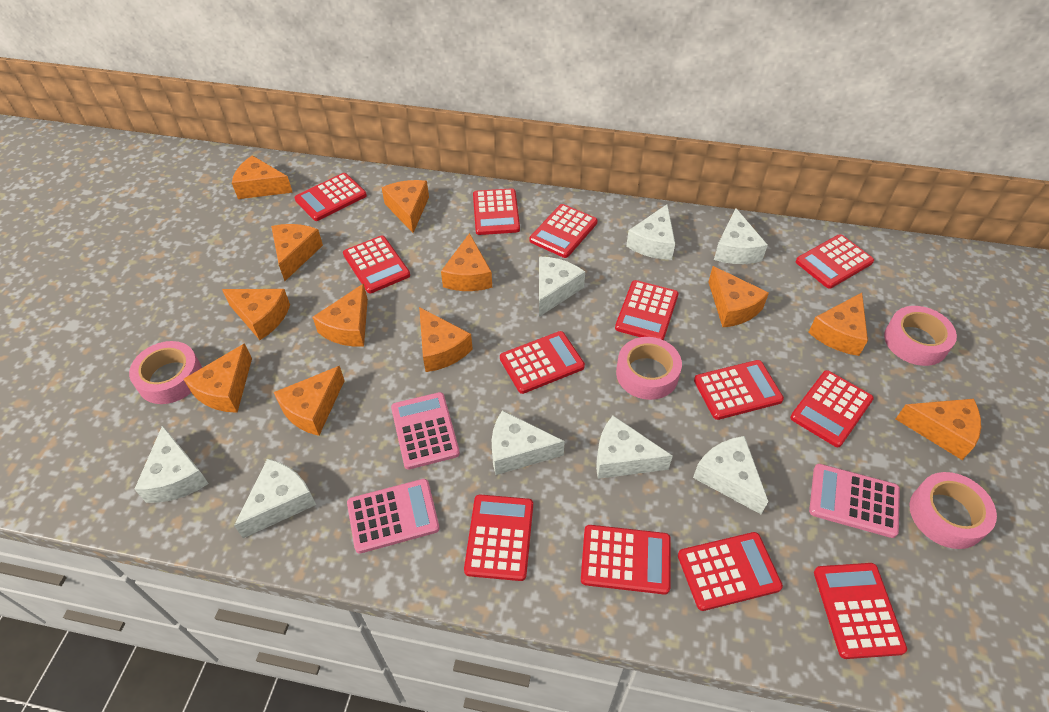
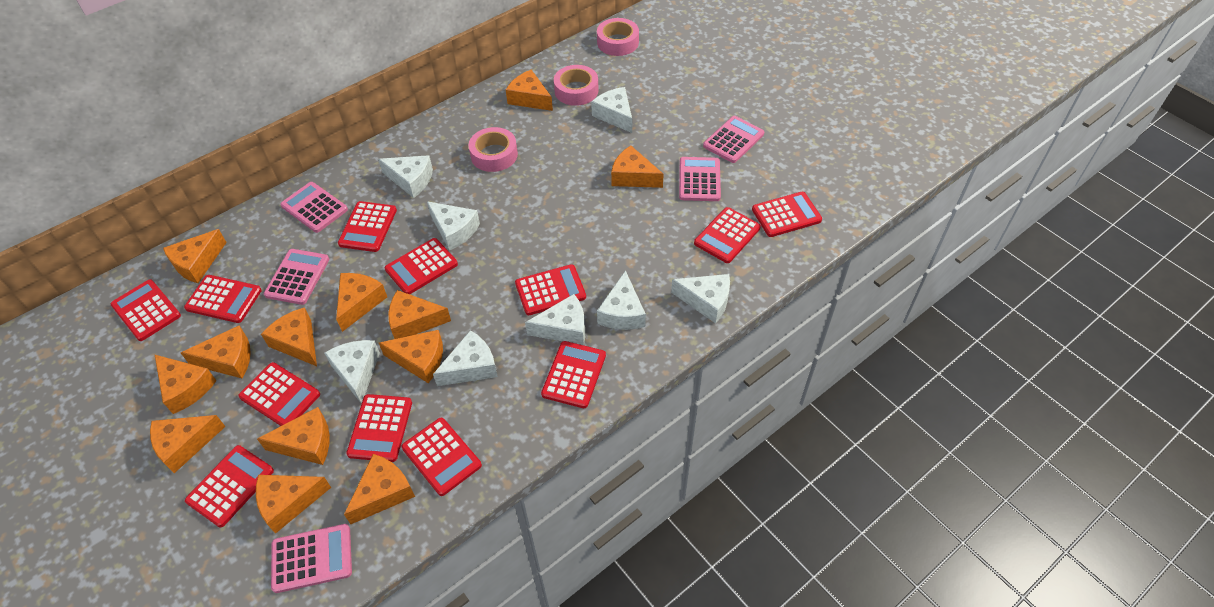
orange cheese: 12 -> 13
pink calculator: 3 -> 5
pink tape: 4 -> 3
red calculator: 13 -> 12

